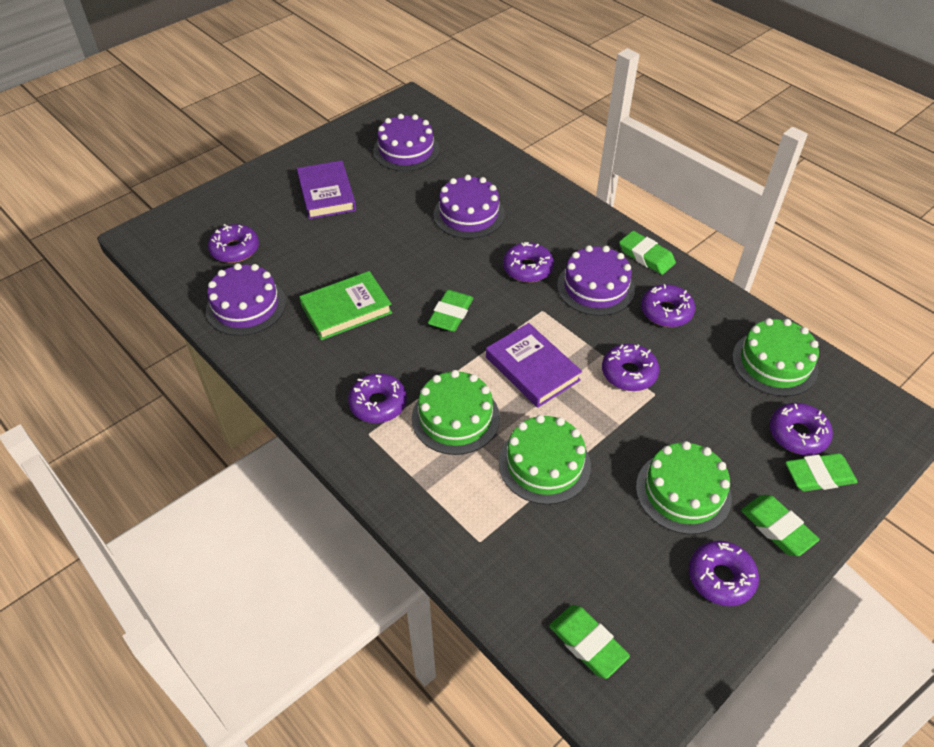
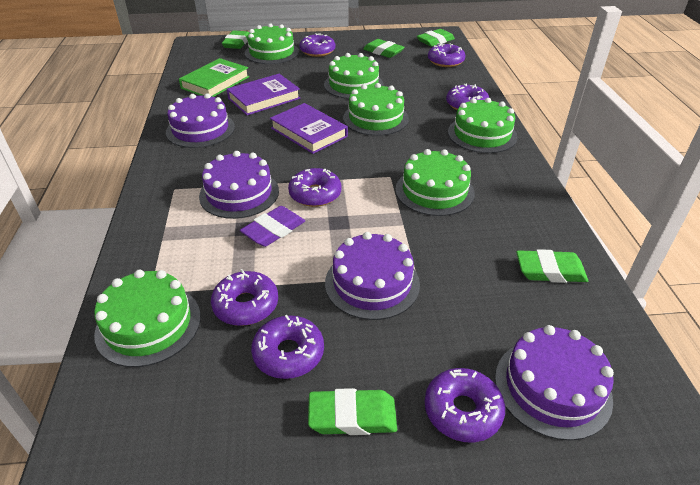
green cake: 4 -> 6
purple eraser: 0 -> 1

